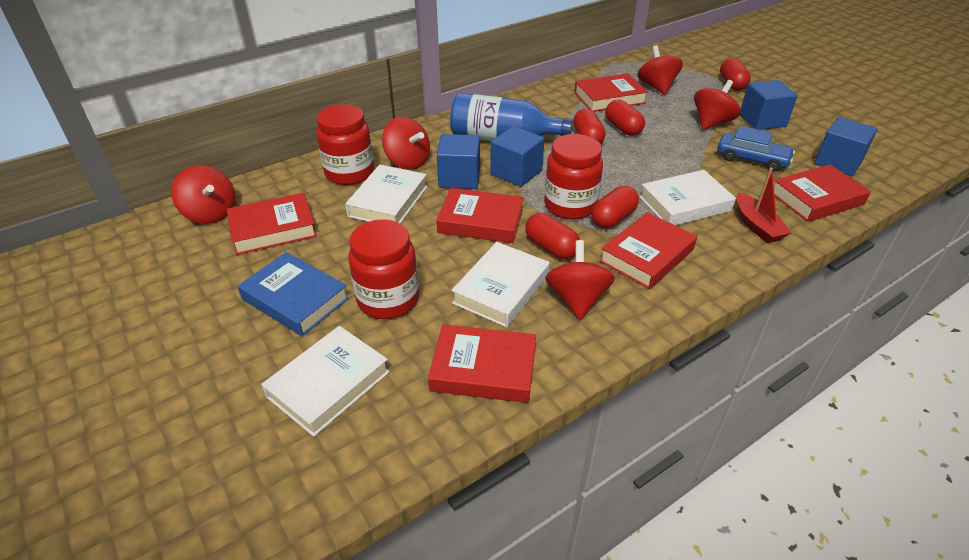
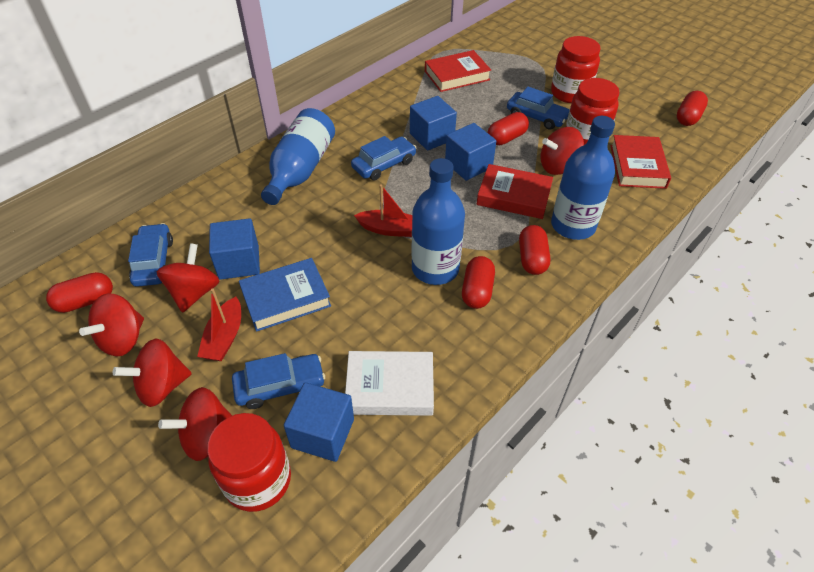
blue bottle: 1 -> 3
blue car: 1 -> 4
red boat: 1 -> 2
red book: 6 -> 3
white book: 4 -> 1

